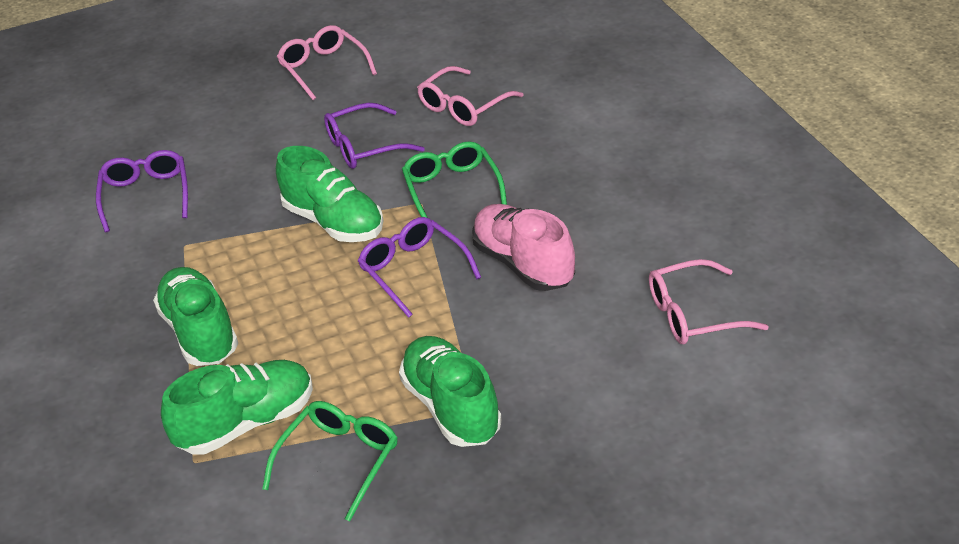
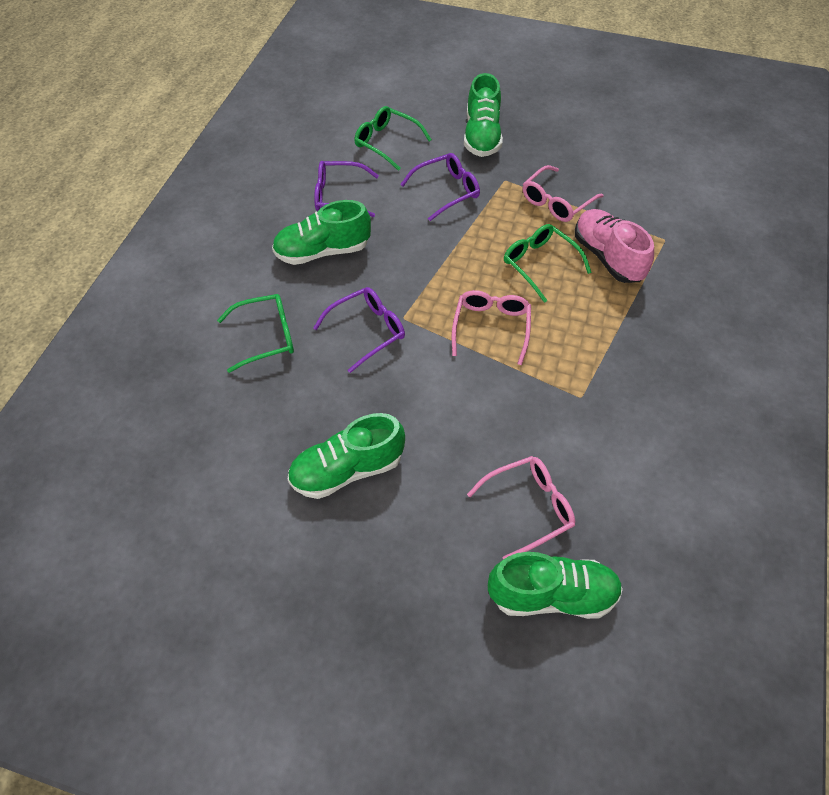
green glasses: 2 -> 3

